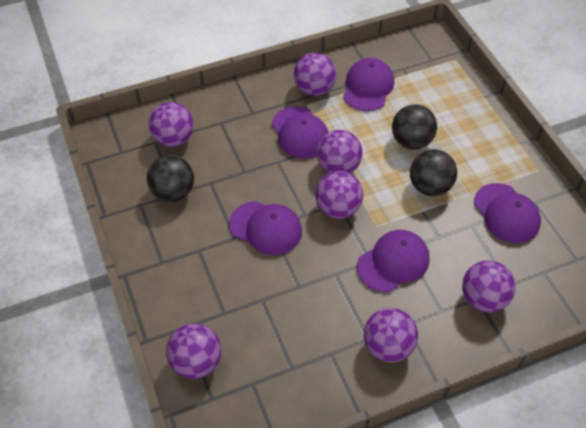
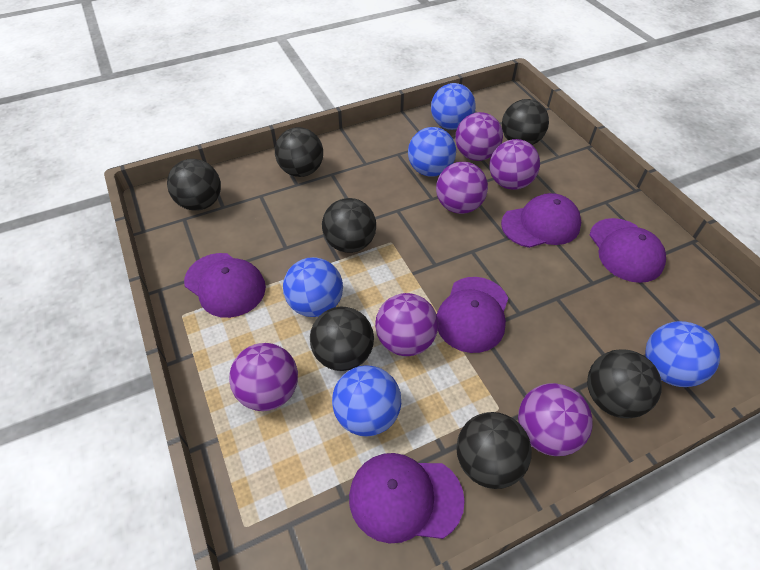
black ball: 3 -> 7
blue ball: 0 -> 5
purple ball: 7 -> 6

